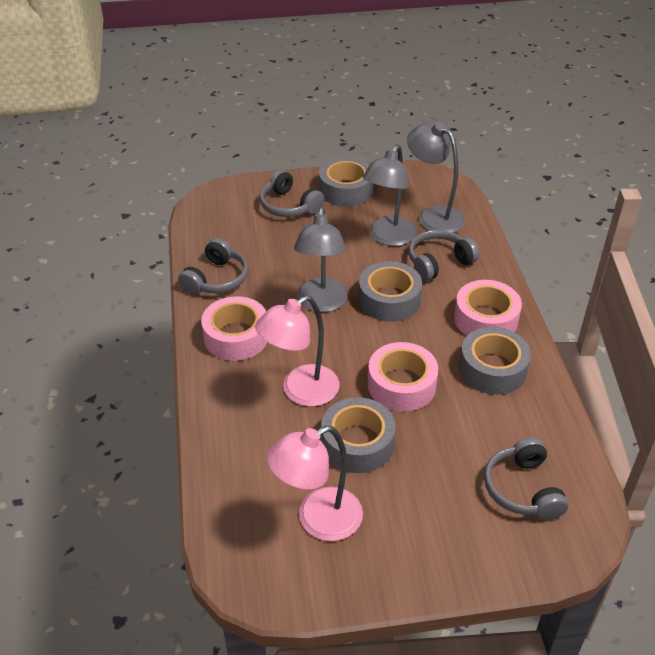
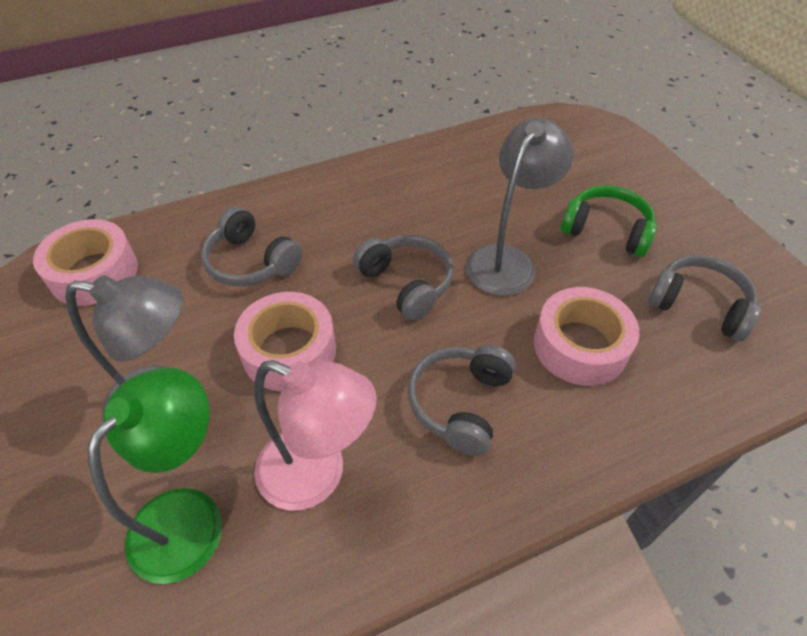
green headphones: 0 -> 1
green lamp: 0 -> 1
grey lamp: 3 -> 2
grey tape: 4 -> 0
pink lamp: 2 -> 1

